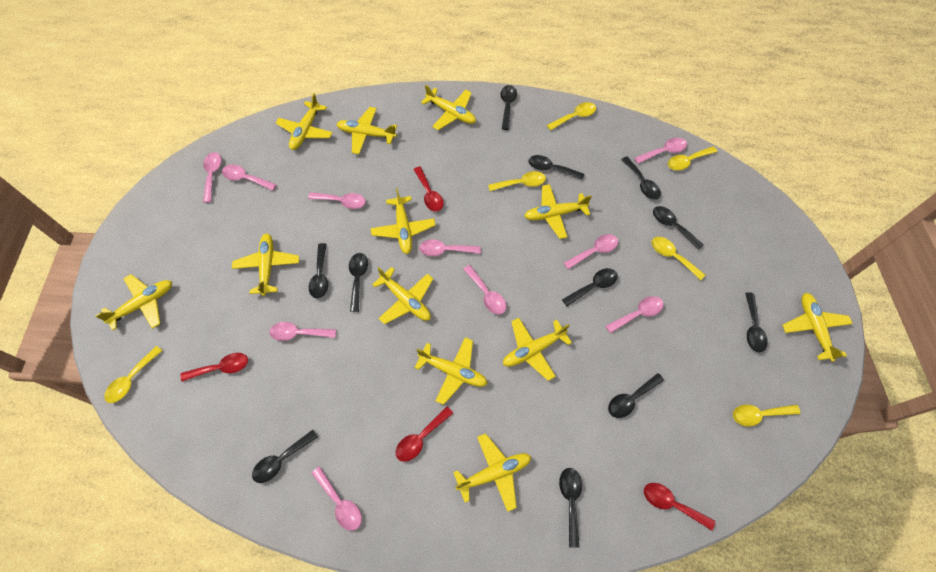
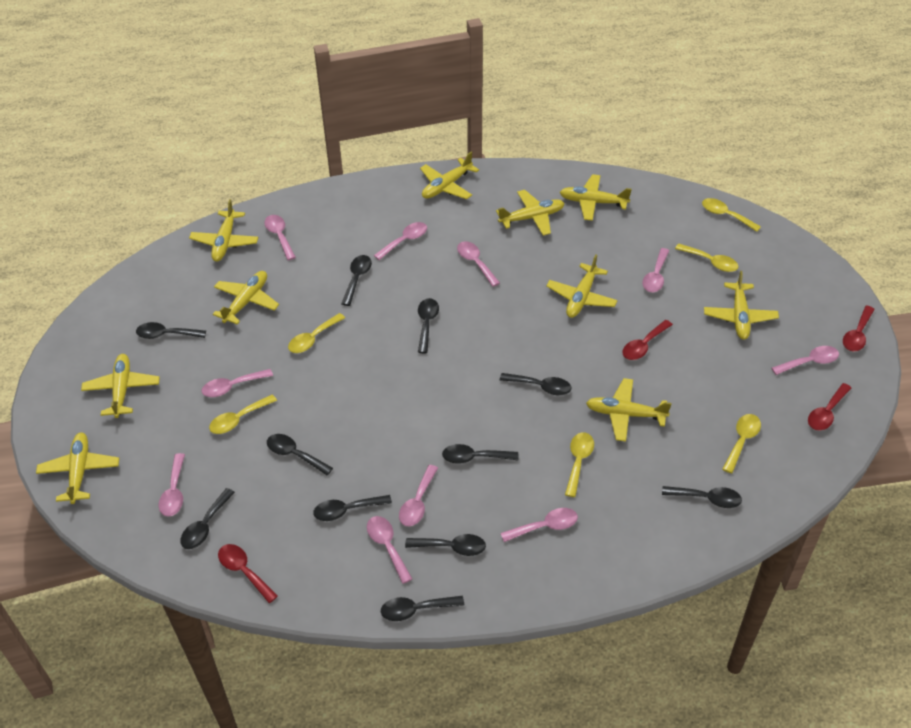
yellow plane: 12 -> 10

